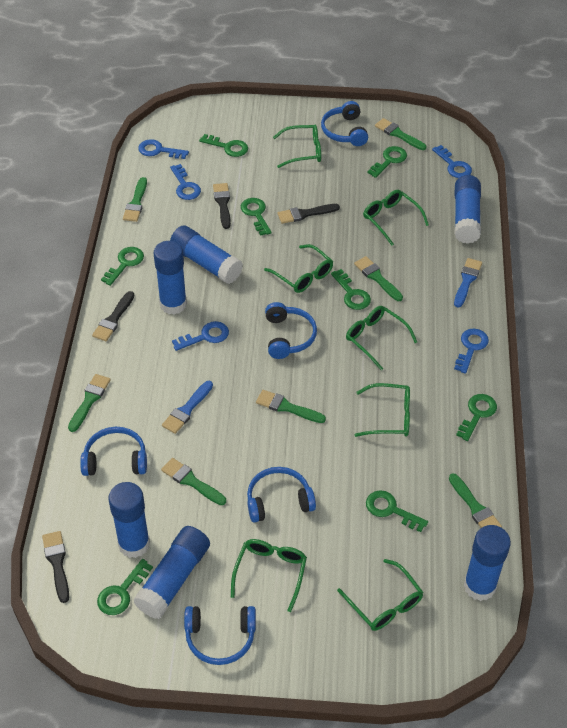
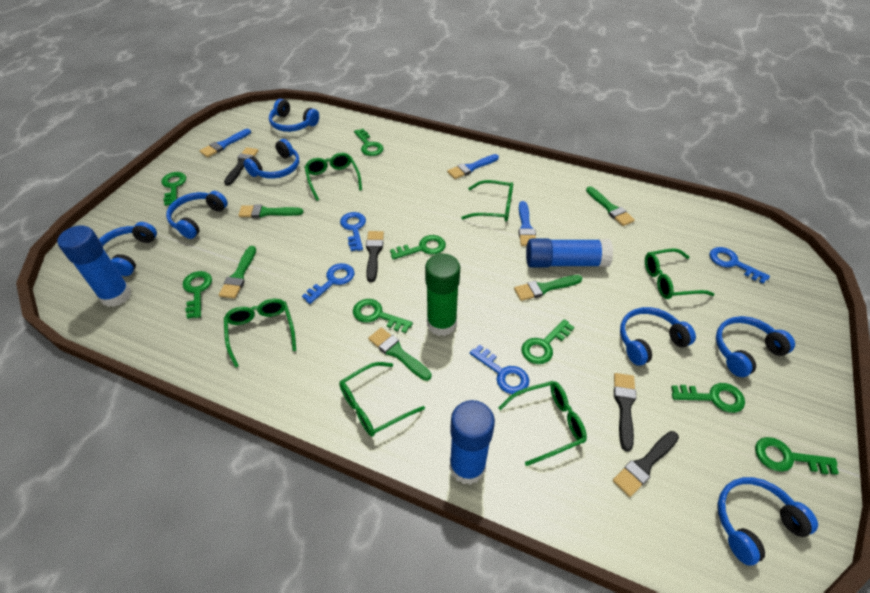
blue brush: 2 -> 3
blue glue stick: 6 -> 3
blue headphones: 5 -> 7
blue key: 5 -> 4
green brush: 7 -> 5
green glasses: 7 -> 6
green glue stick: 0 -> 1

